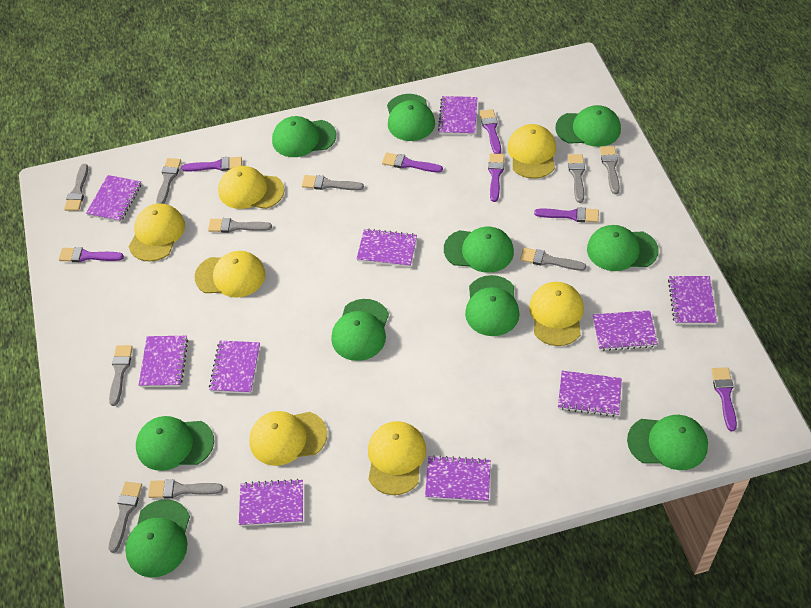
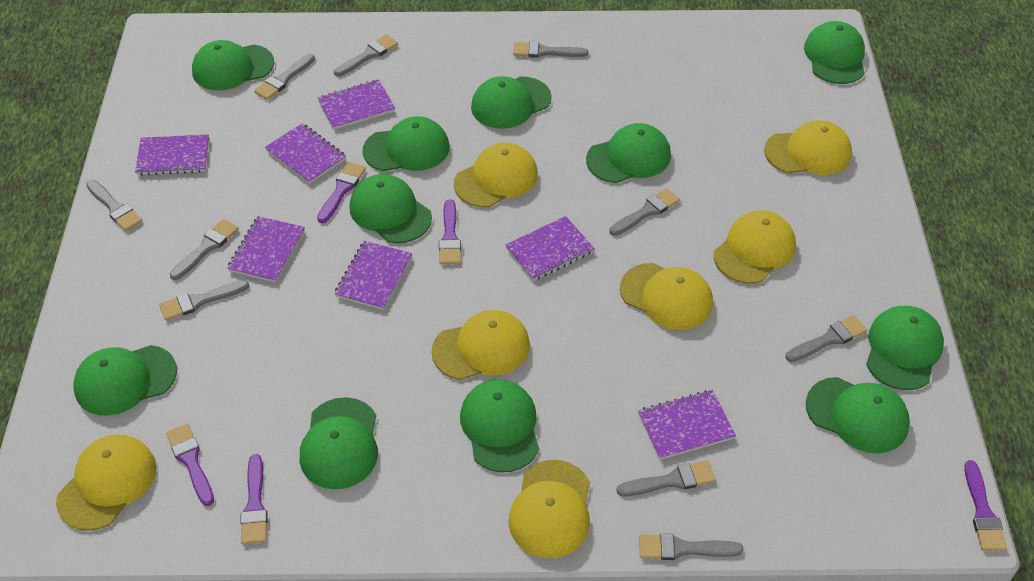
green cap: 10 -> 11
purple brush: 7 -> 5
purple notebook: 10 -> 7

